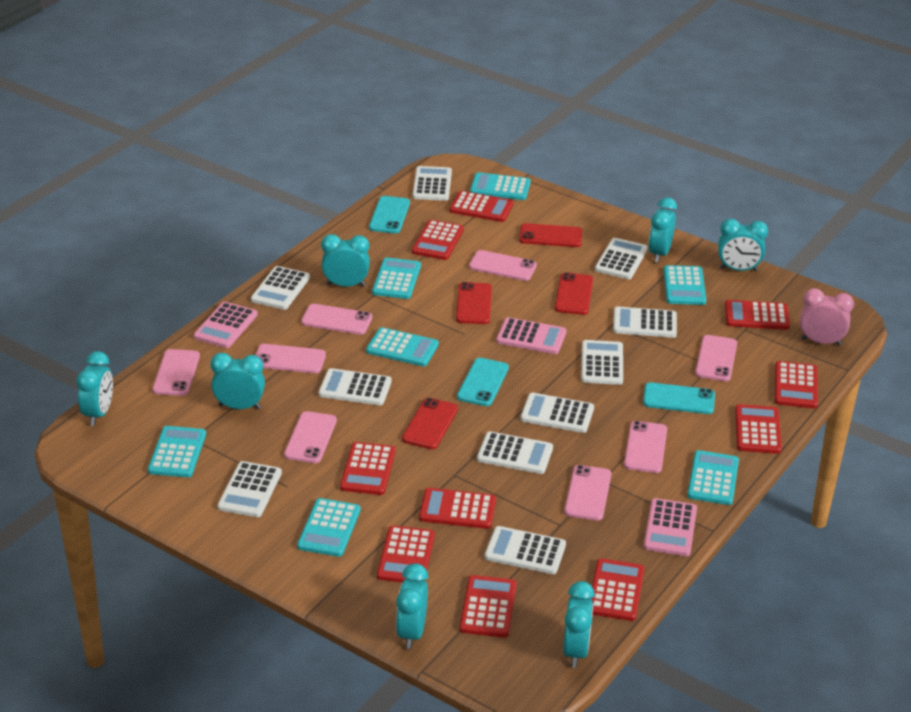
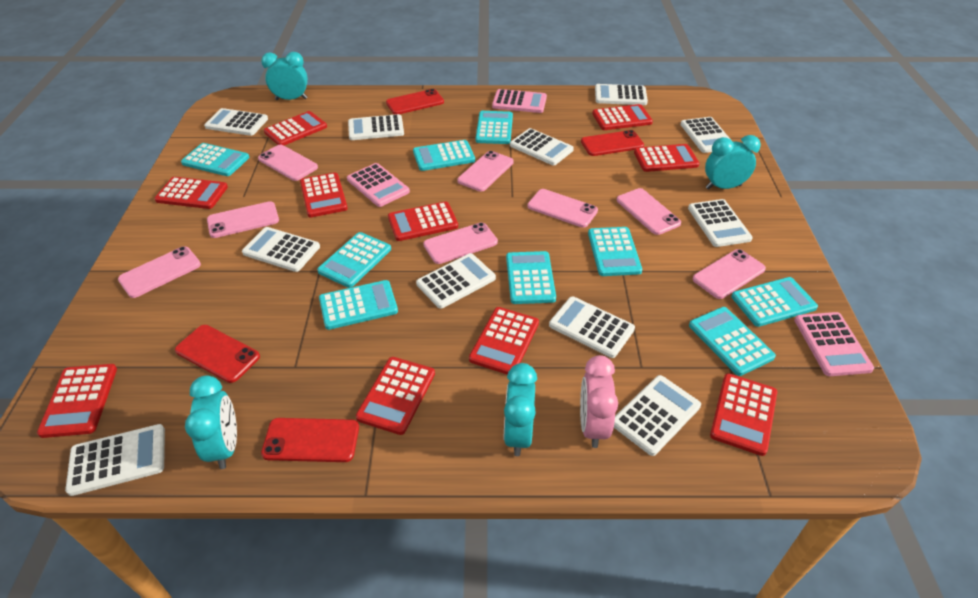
turquoise calculator: 7 -> 9
turquoise clock: 7 -> 4
turquoise phone: 3 -> 0
white calculator: 10 -> 11

